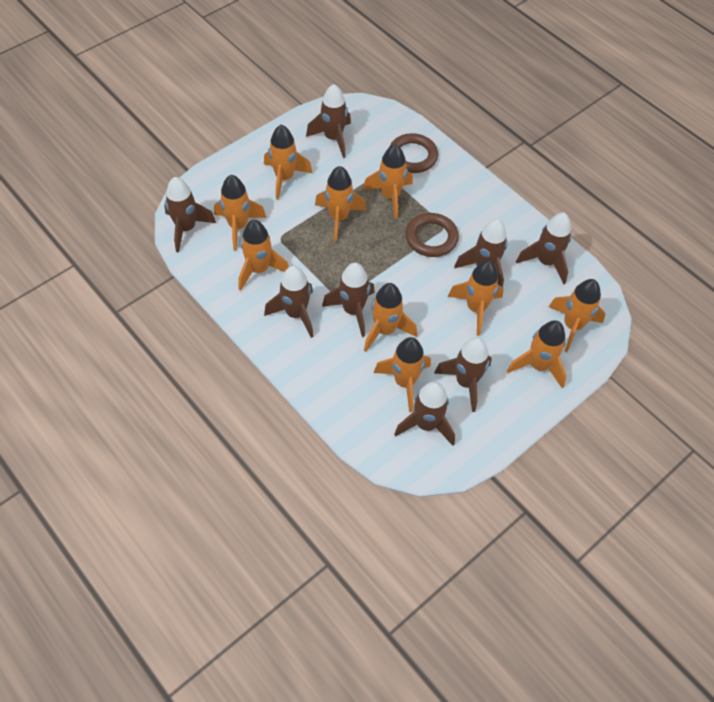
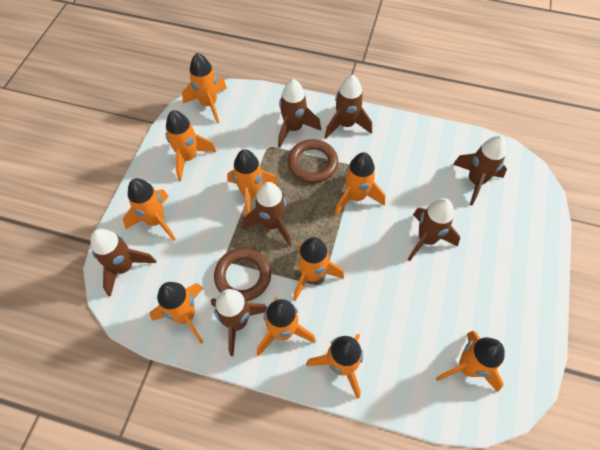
brown rocket: 8 -> 7

